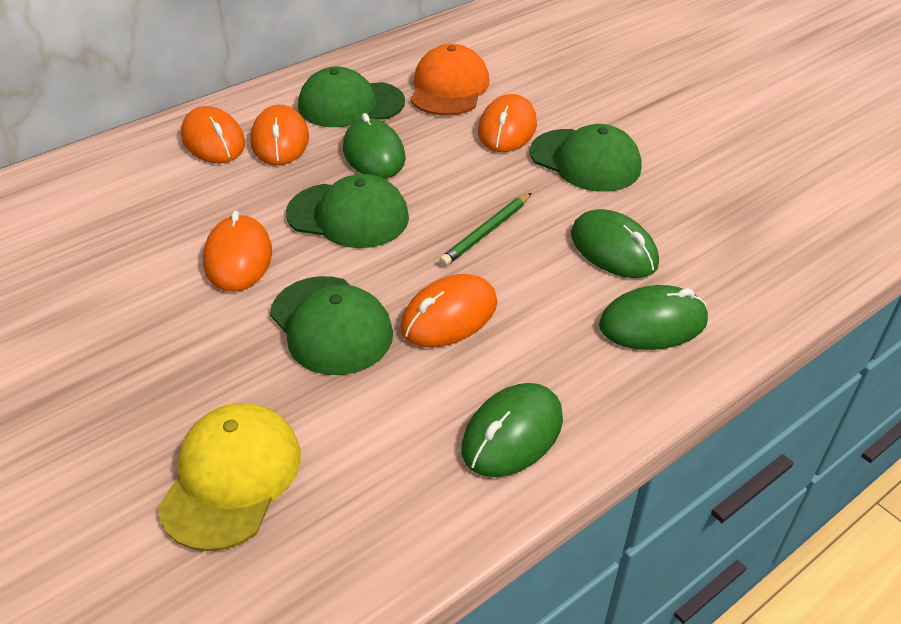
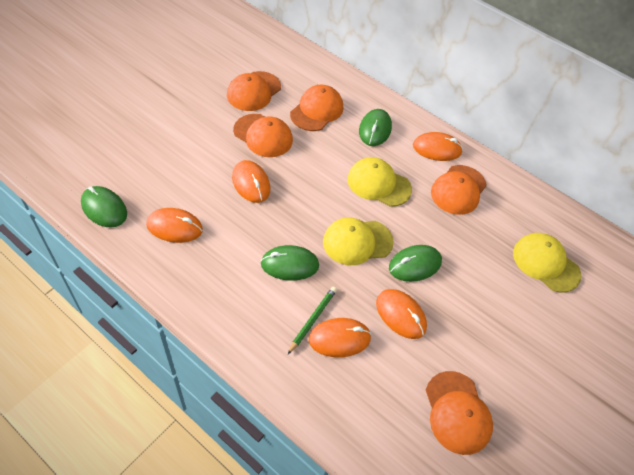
green cap: 4 -> 0
orange cap: 1 -> 5
yellow cap: 1 -> 3

